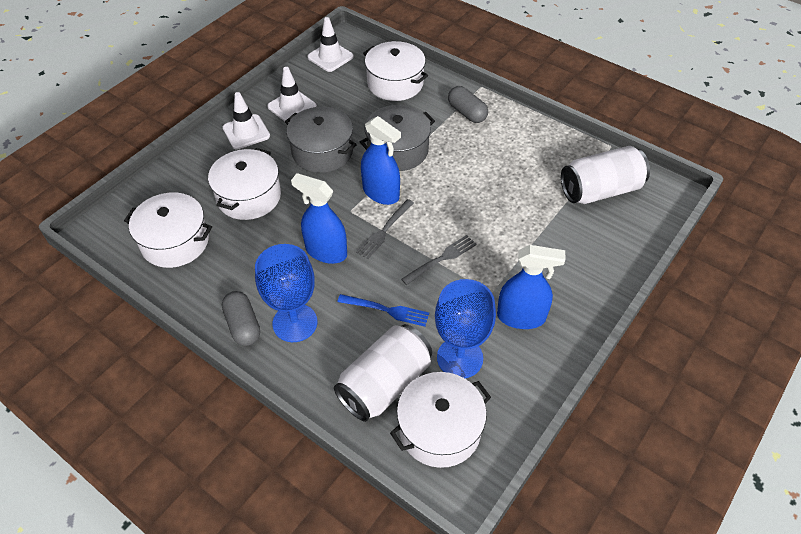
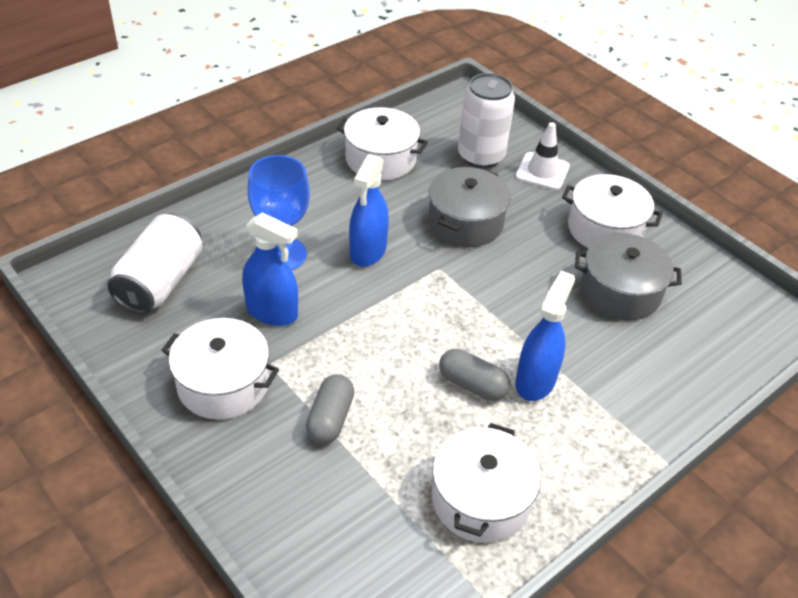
blue fork: 1 -> 0
blue goblet: 2 -> 1
grey fork: 2 -> 0
white traffic cone: 3 -> 1

